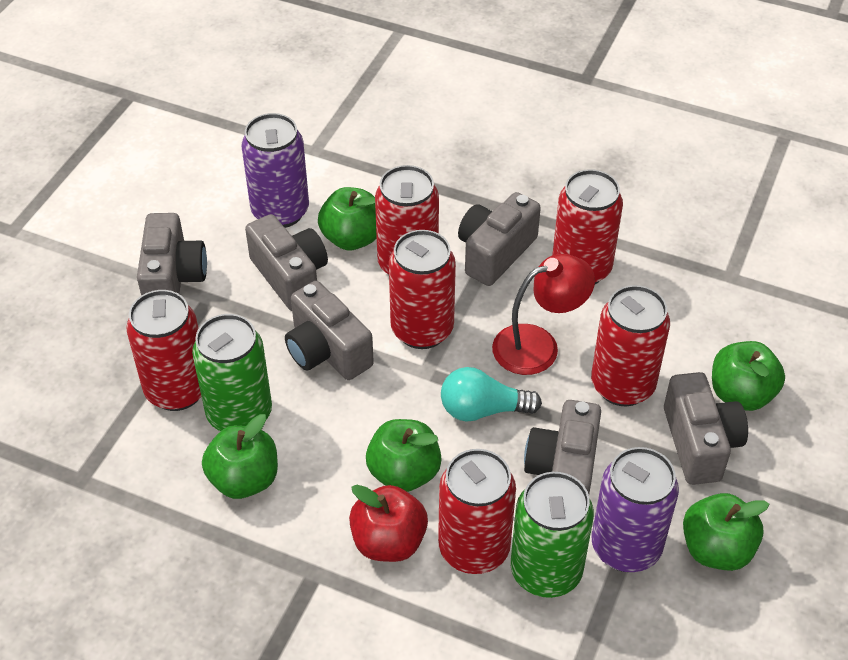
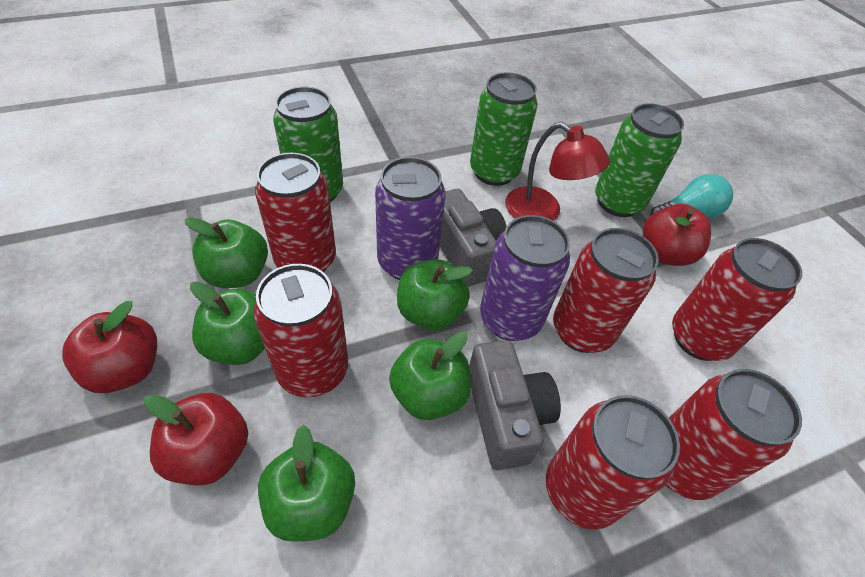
green can: 2 -> 3
grey camera: 6 -> 2
red apple: 1 -> 3

